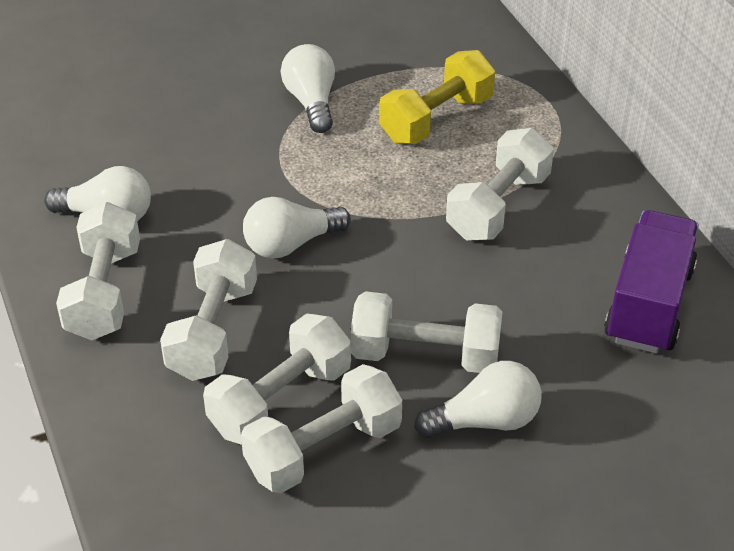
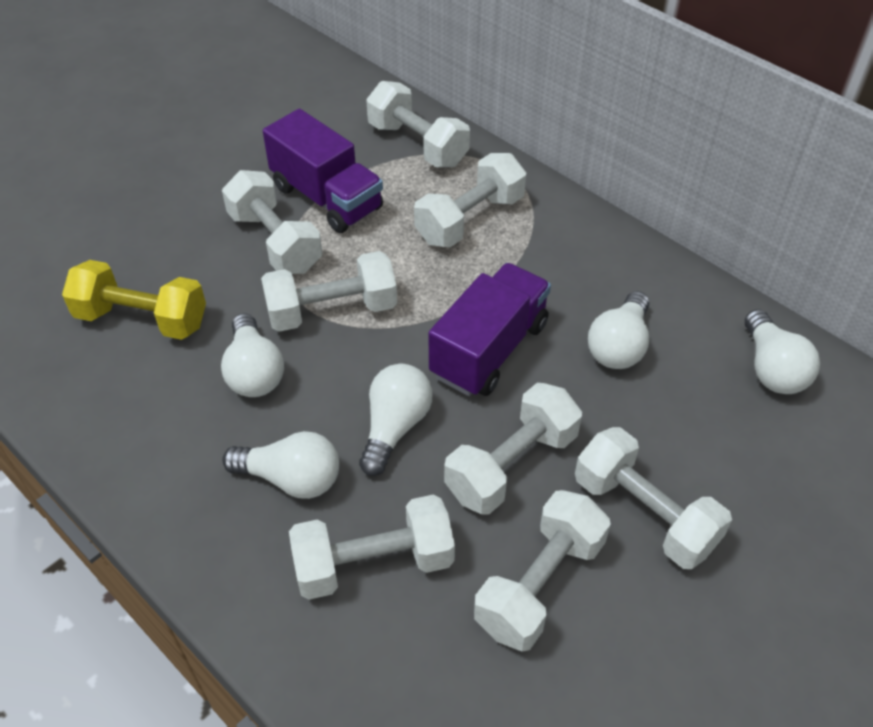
purple truck: 1 -> 2
white dumbbell: 6 -> 8
white light bulb: 4 -> 5

